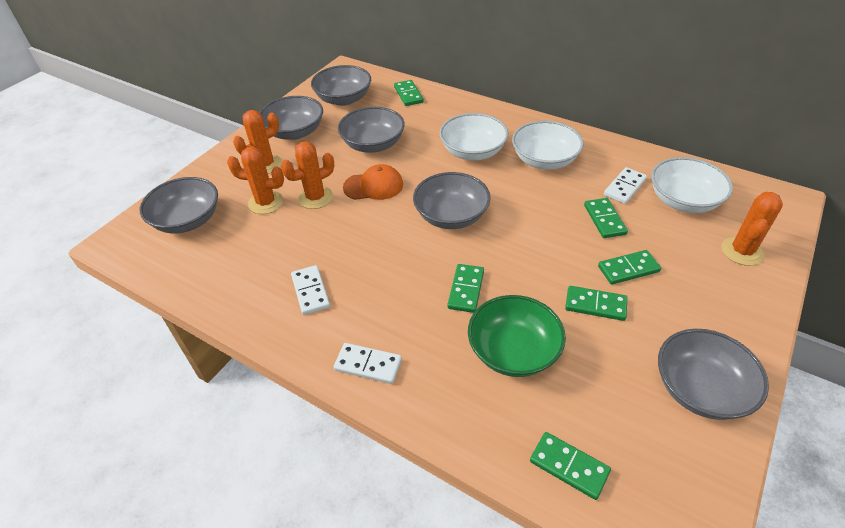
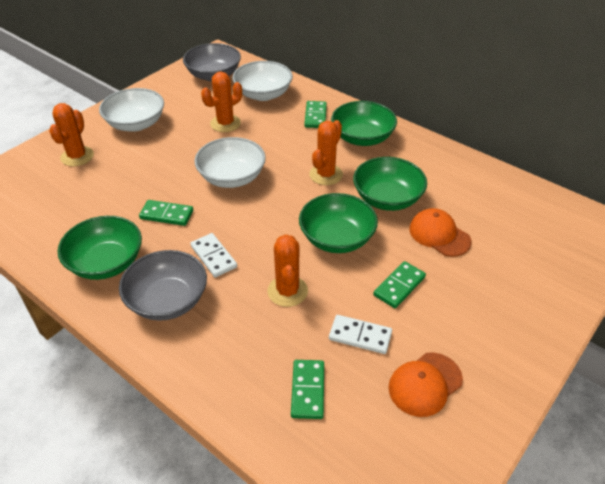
green bowl: 1 -> 4
green domino: 6 -> 4
grey bowl: 6 -> 2
orange cap: 1 -> 2
white domino: 3 -> 2

